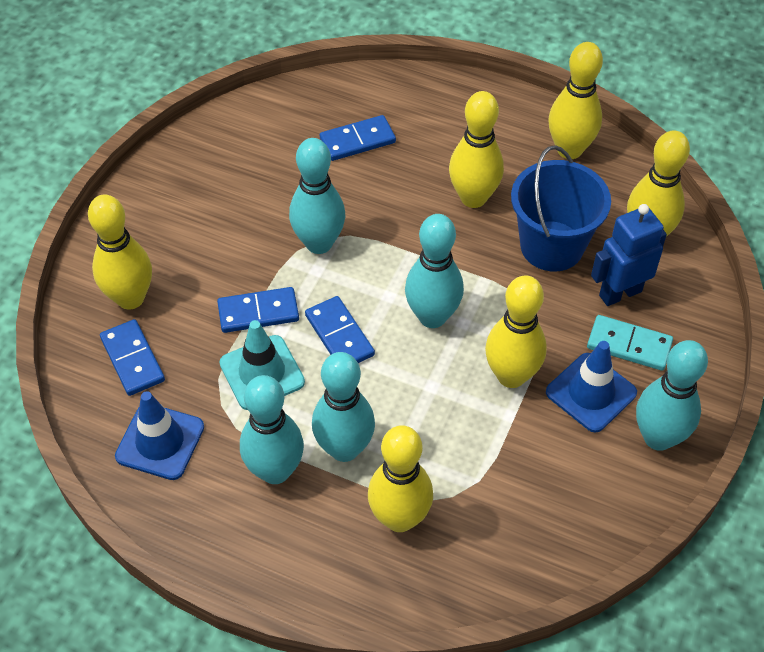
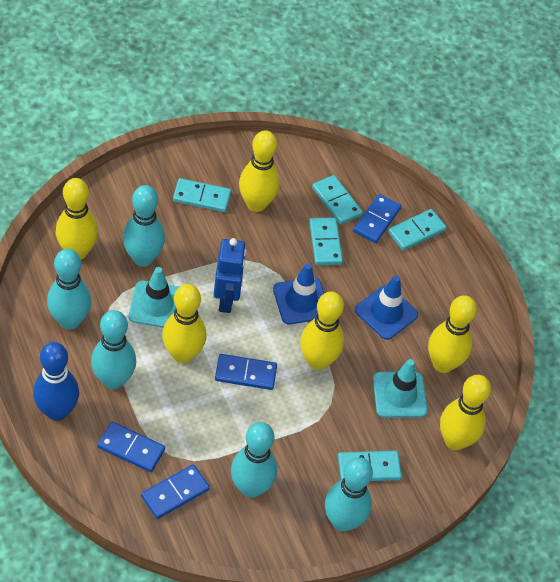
blue bowling pin: 0 -> 1
blue bucket: 1 -> 0
turquoise domino: 1 -> 5
turquoise traffic cone: 1 -> 2

